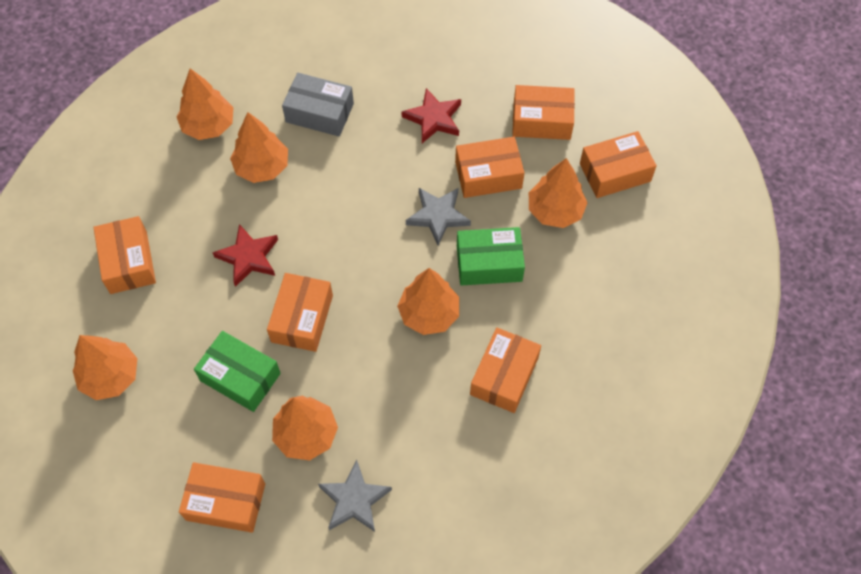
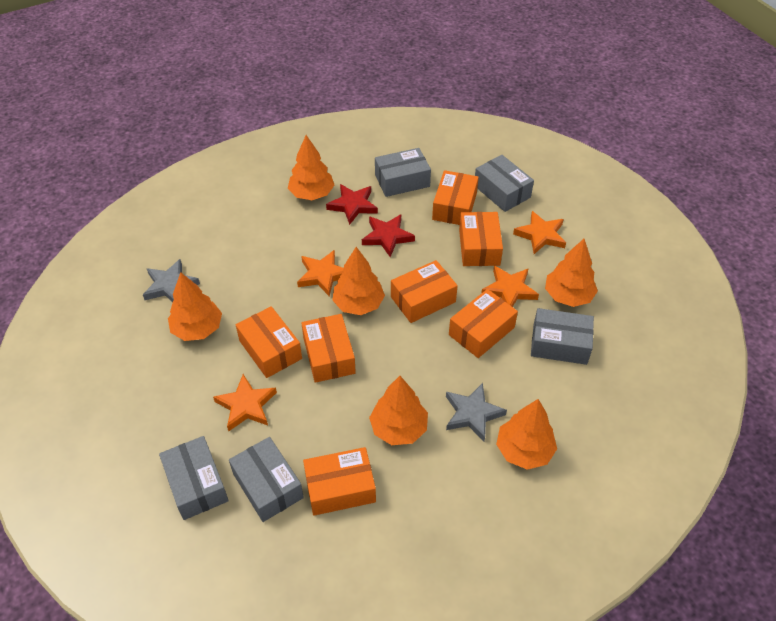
green box: 2 -> 0
grey box: 1 -> 5
orange star: 0 -> 4

